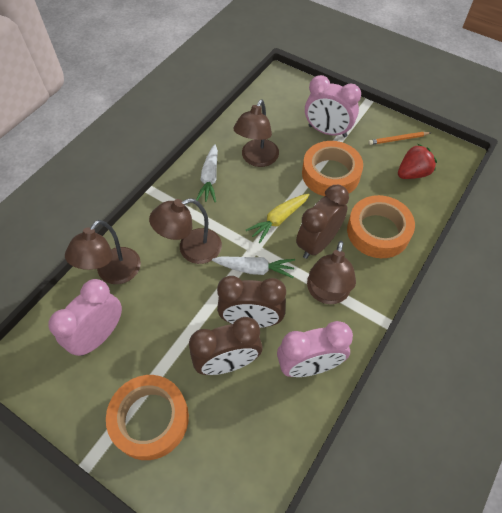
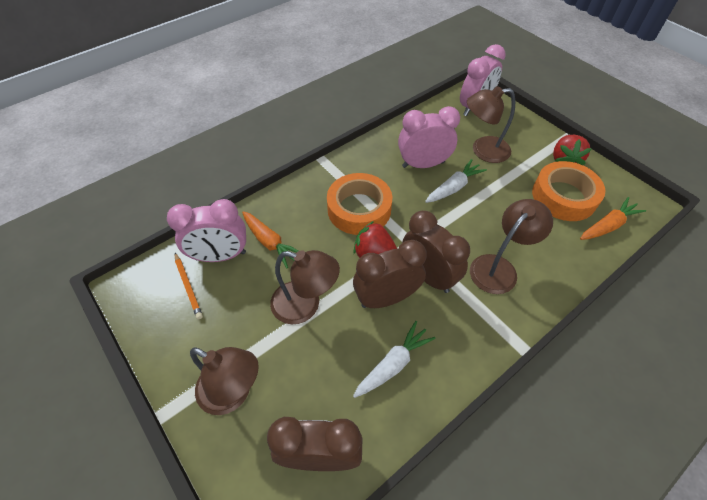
orange carrot: 0 -> 2
orange tape: 3 -> 2
red strawberry: 1 -> 2
yellow carrot: 1 -> 0

